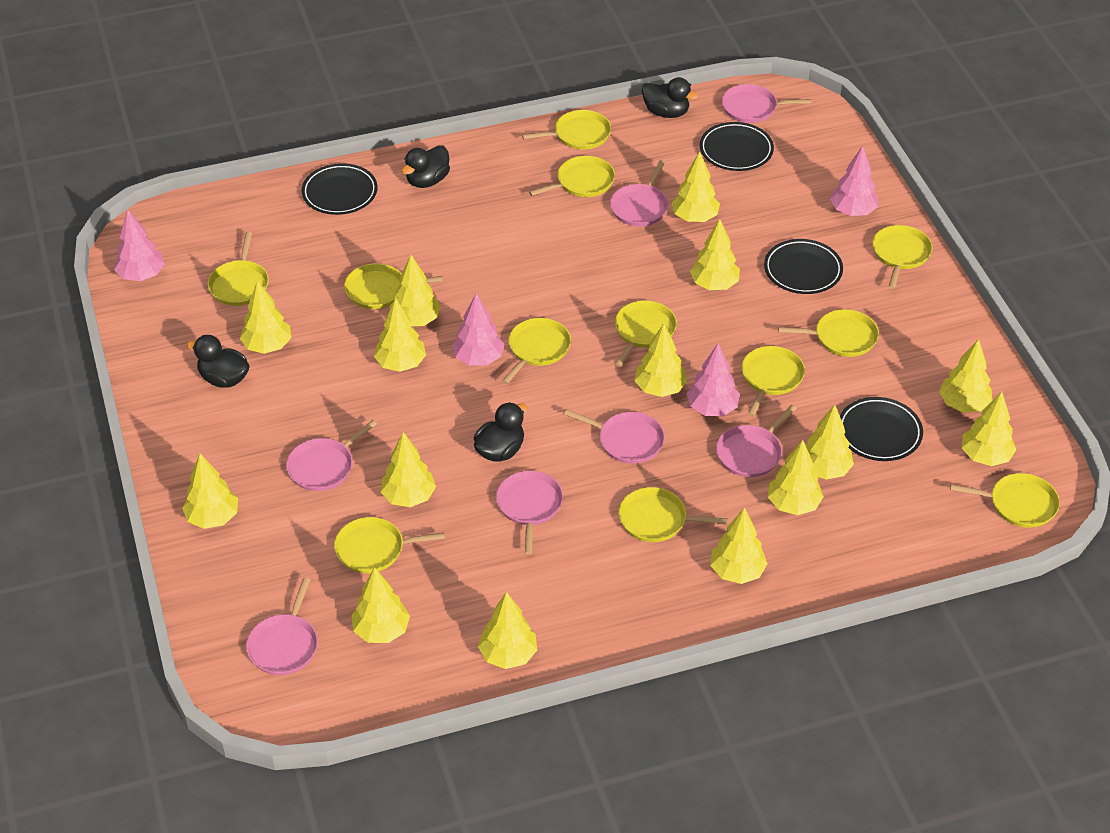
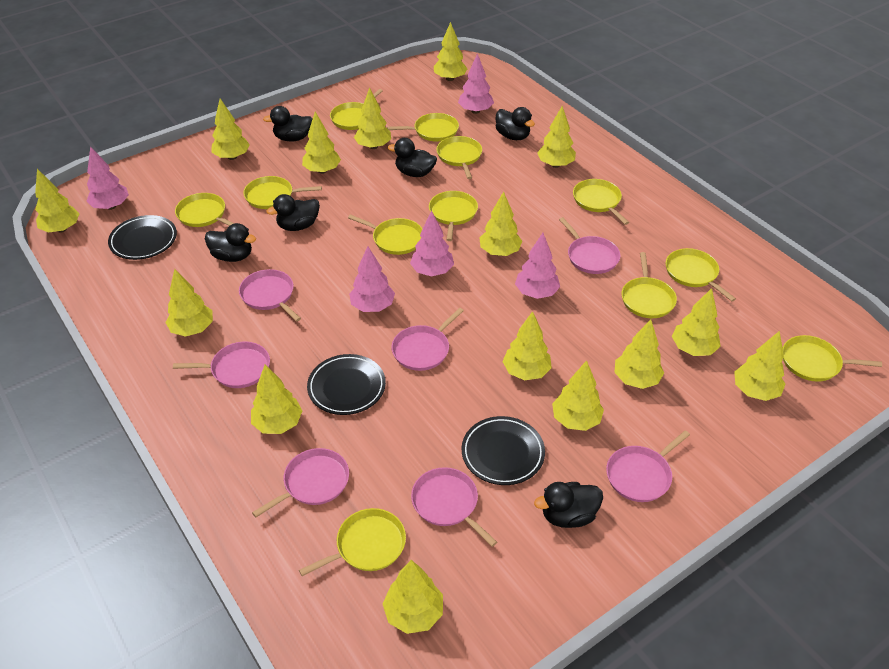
black duck: 4 -> 6
black plate: 4 -> 3
pink tree: 4 -> 5

